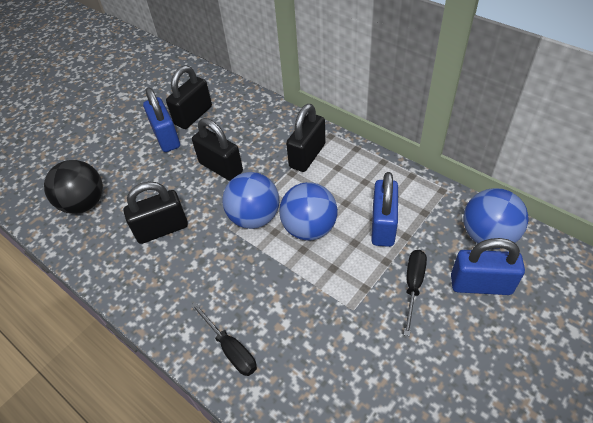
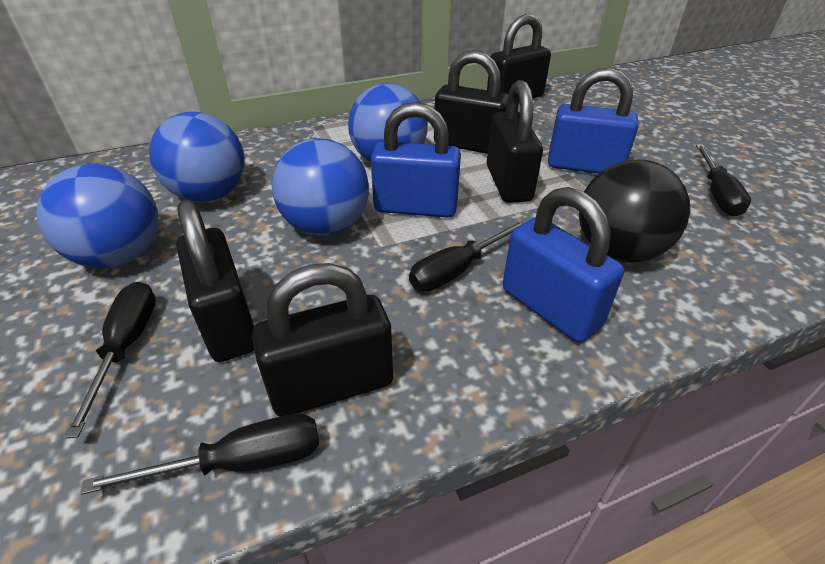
black padlock: 4 -> 5
black screwdriver: 2 -> 4
blue ball: 3 -> 4

